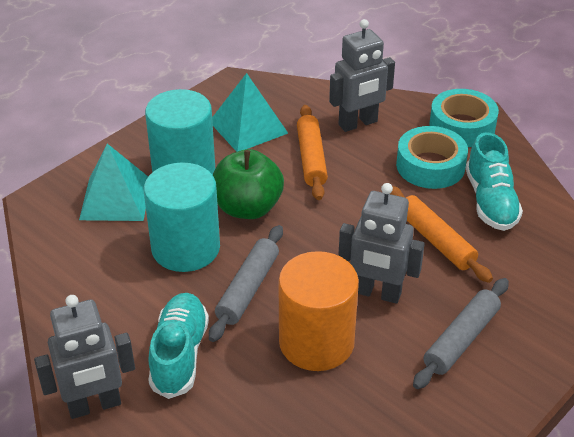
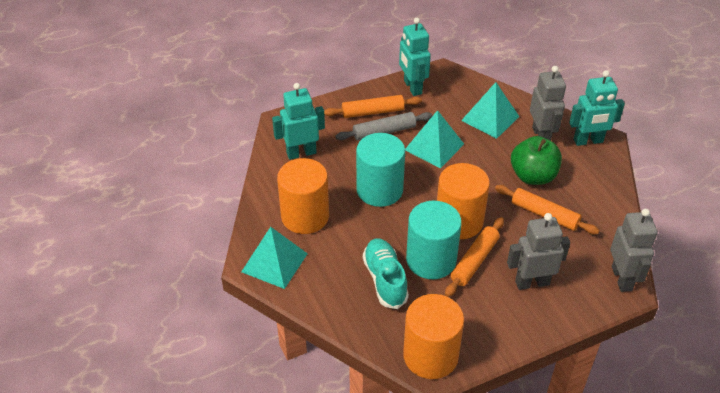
grey rolling pin: 2 -> 1
orange cylinder: 1 -> 3
orange rolling pin: 2 -> 3
turquoise pyramid: 2 -> 3
turquoise robot: 0 -> 3
turquoise shoe: 2 -> 1
turquoise tape: 2 -> 0

